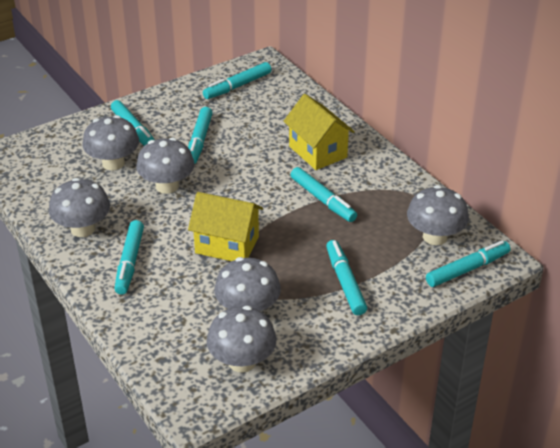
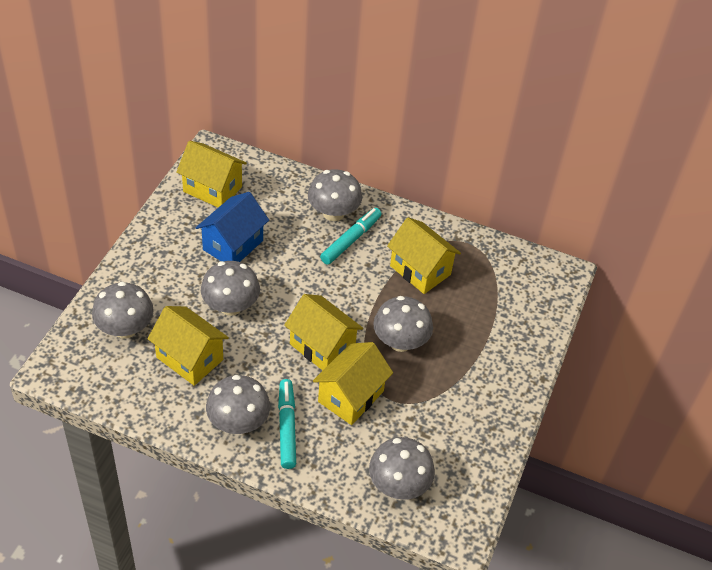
blue house: 0 -> 1
turquoise marker: 7 -> 2
yellow house: 2 -> 5

